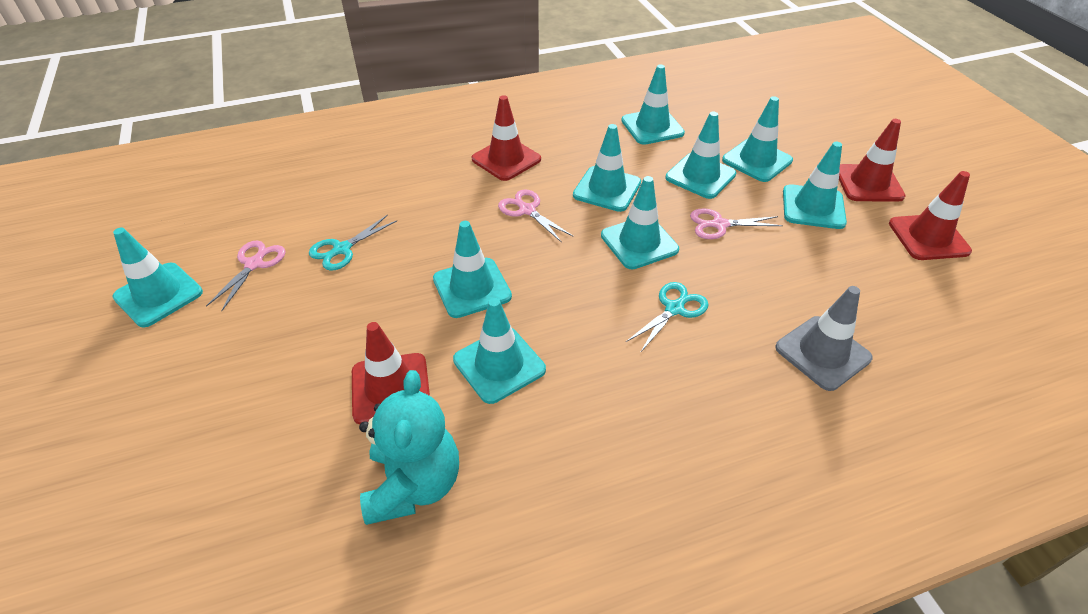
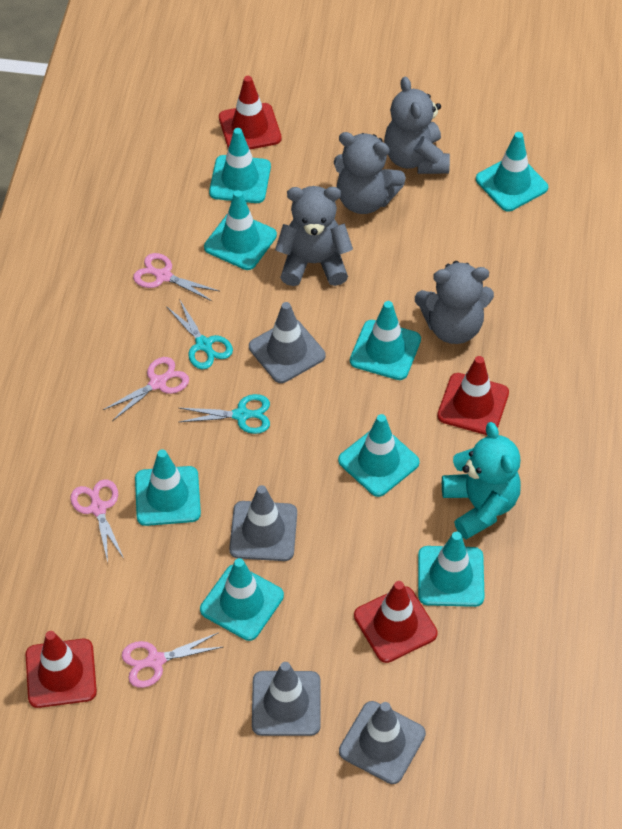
grey teddy bear: 0 -> 4
grey traffic cone: 1 -> 4
pink scissors: 3 -> 4
turquoise traffic cone: 9 -> 8

